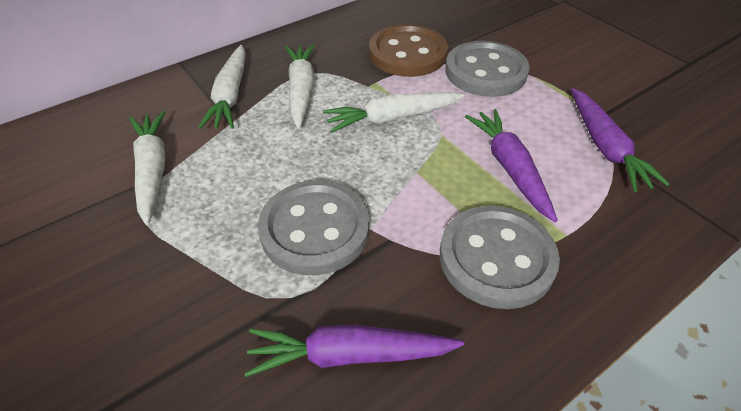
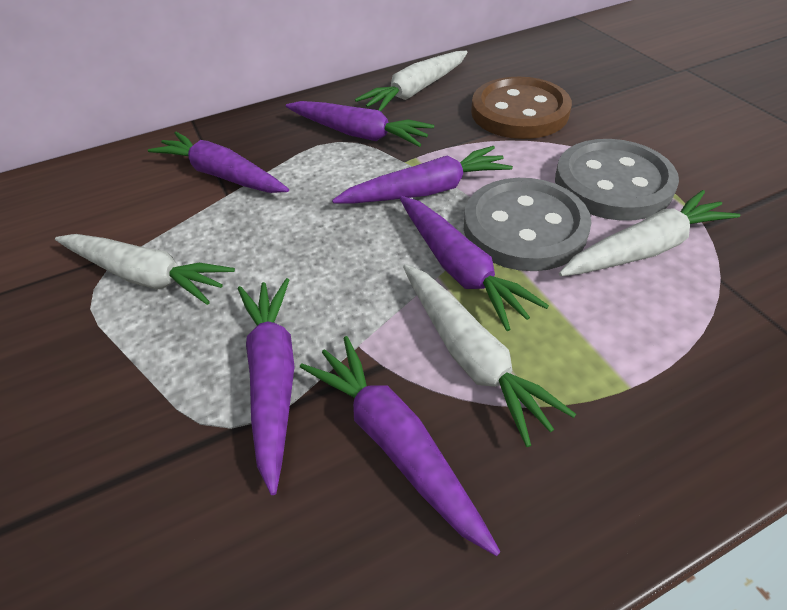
grey button: 3 -> 2
purple carrot: 3 -> 6

